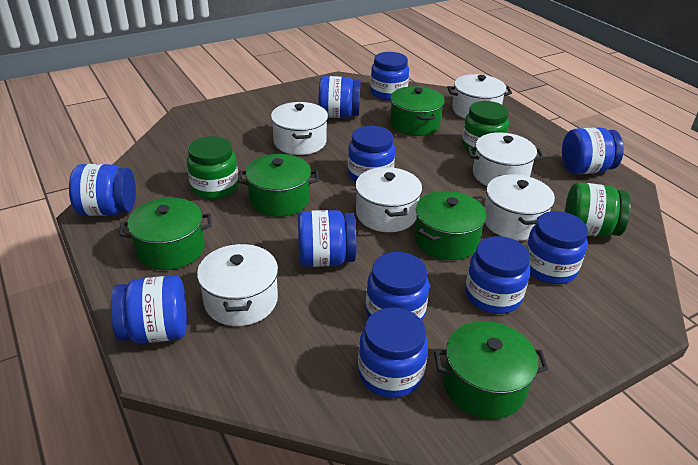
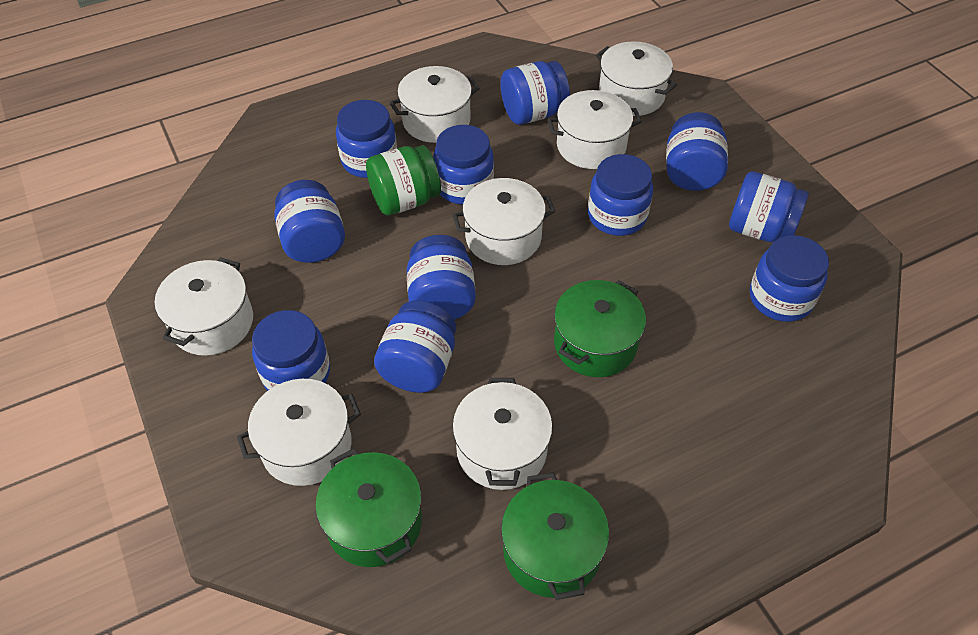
green jar: 3 -> 1
green pot: 5 -> 3
white pot: 6 -> 7

